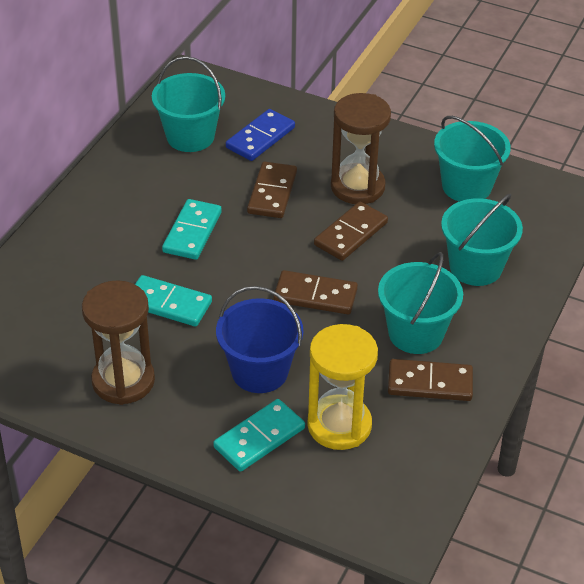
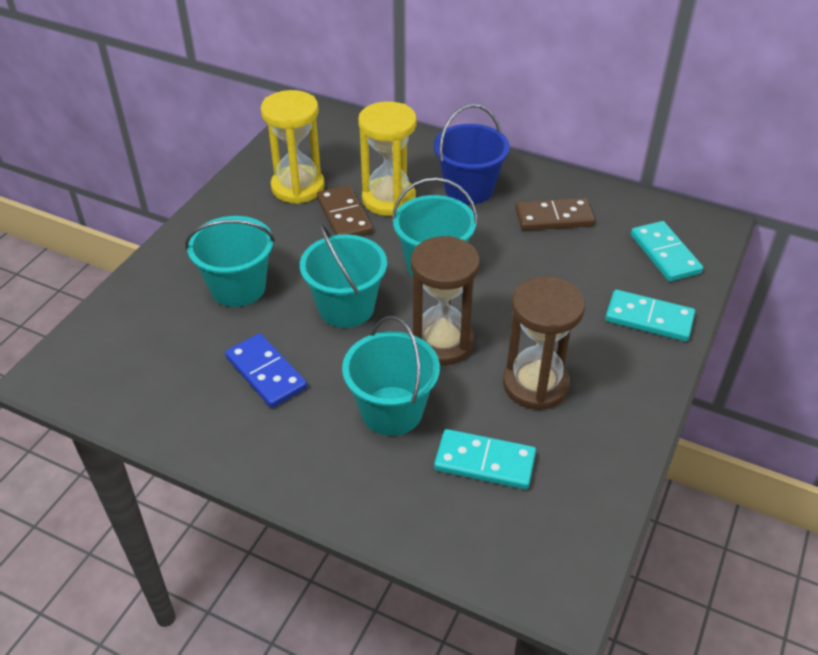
brown domino: 4 -> 2
yellow hourglass: 1 -> 2

